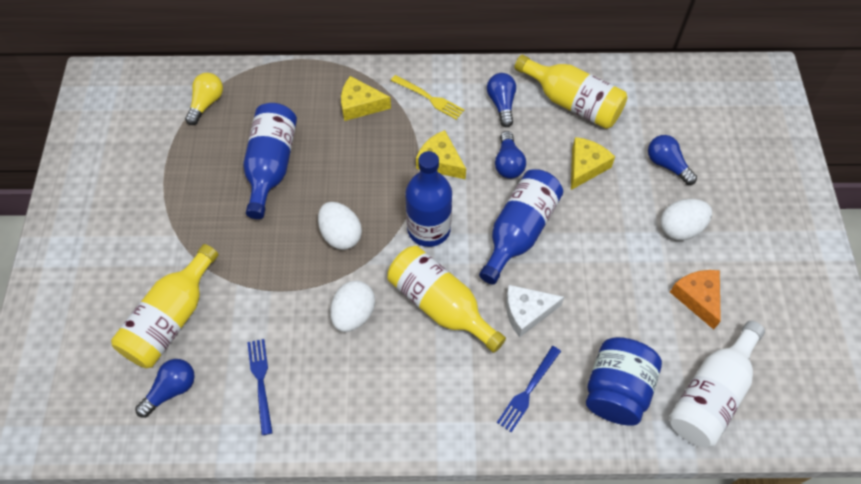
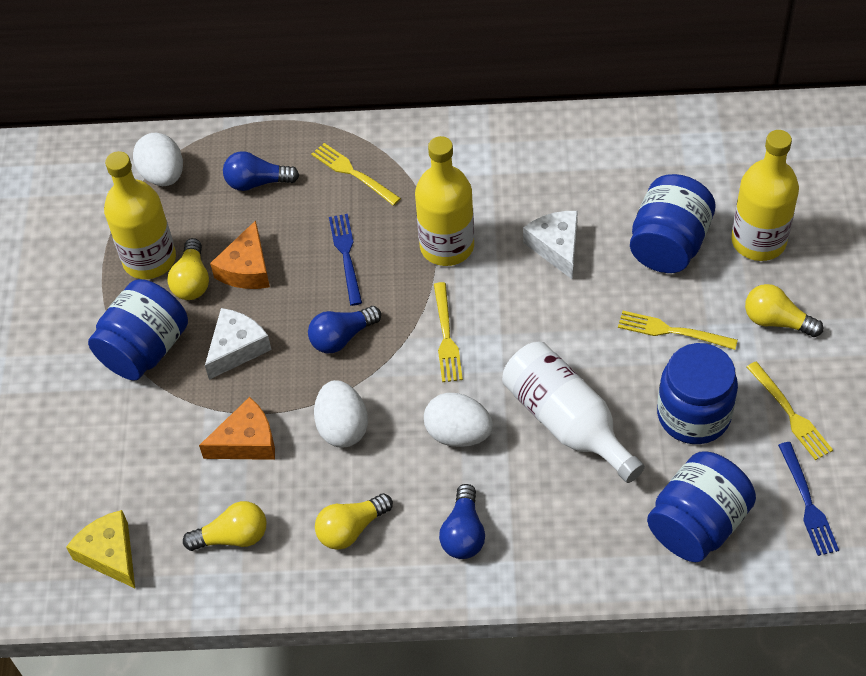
blue bottle: 3 -> 0
blue jar: 1 -> 4
blue light bulb: 4 -> 3
orange cheese: 1 -> 2
white cheese: 1 -> 2
yellow cheese: 3 -> 1
yellow fork: 1 -> 4
yellow light bulb: 1 -> 4

